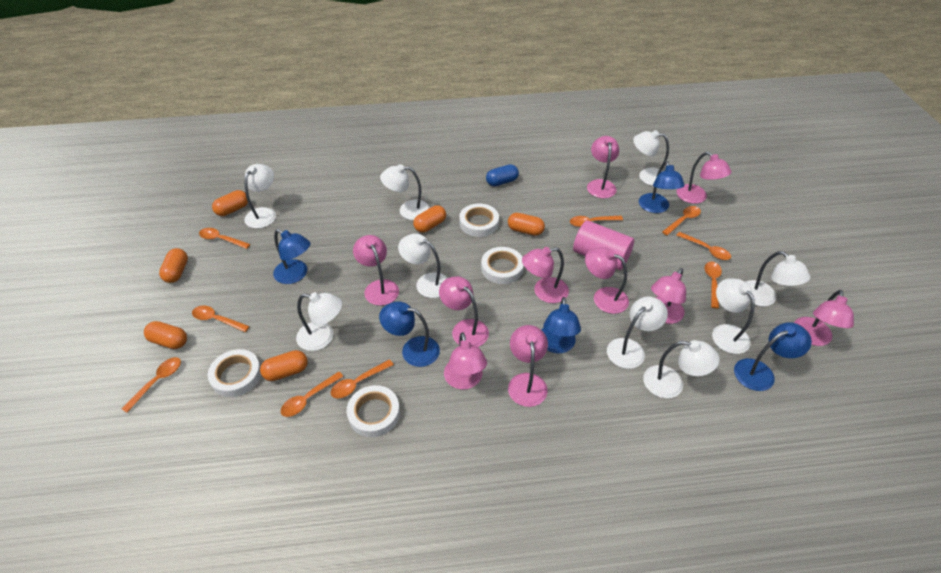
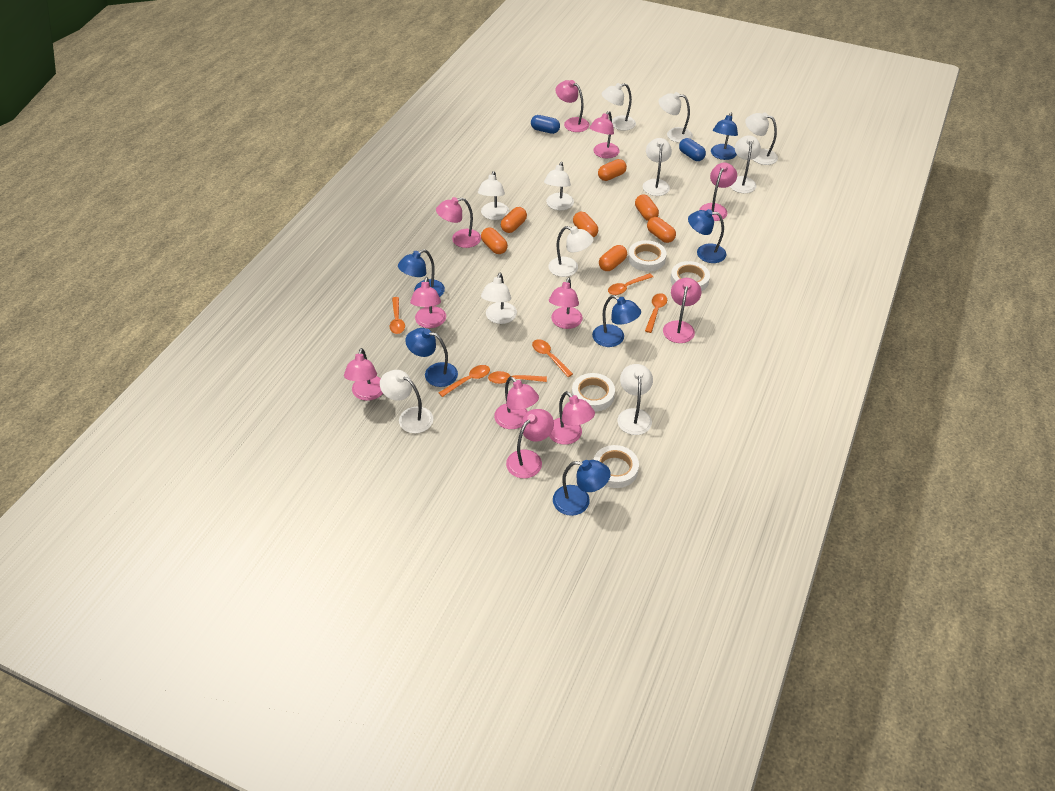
blue capsule: 1 -> 2
blue lamp: 5 -> 6
orange capsule: 6 -> 7
orange spoon: 9 -> 6
pink cylinder: 1 -> 0
pink lamp: 10 -> 11
white lamp: 9 -> 11

